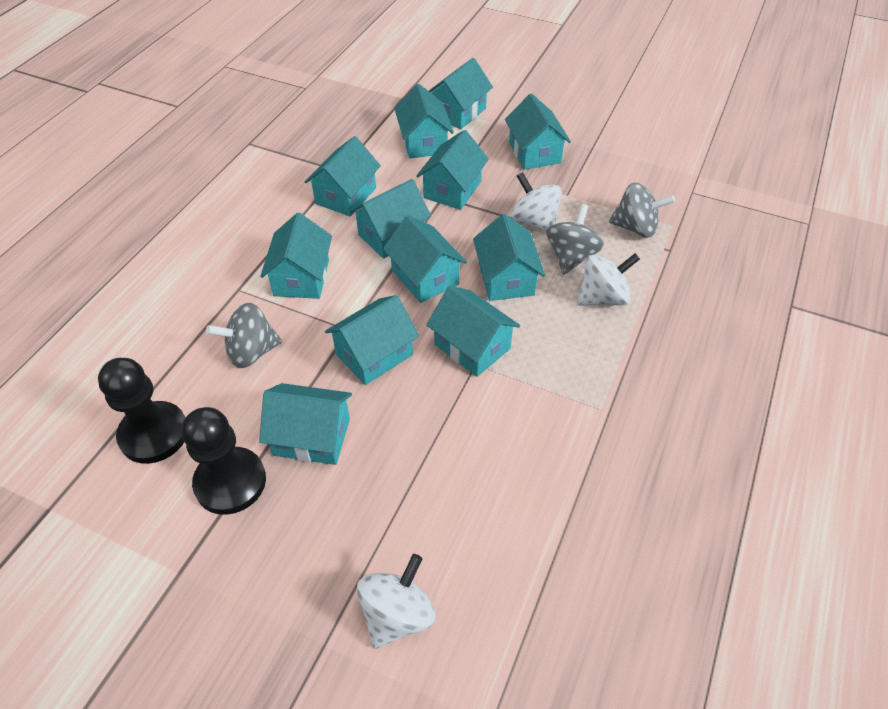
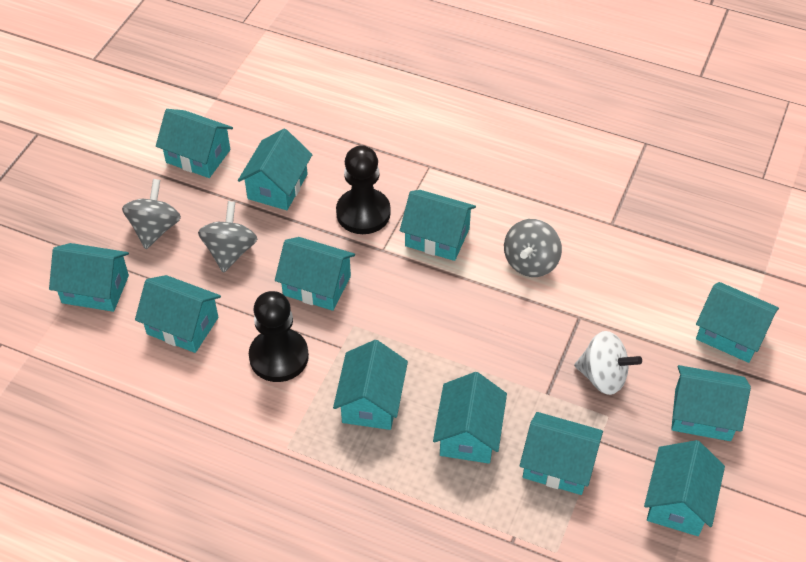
white spinning top: 3 -> 1

